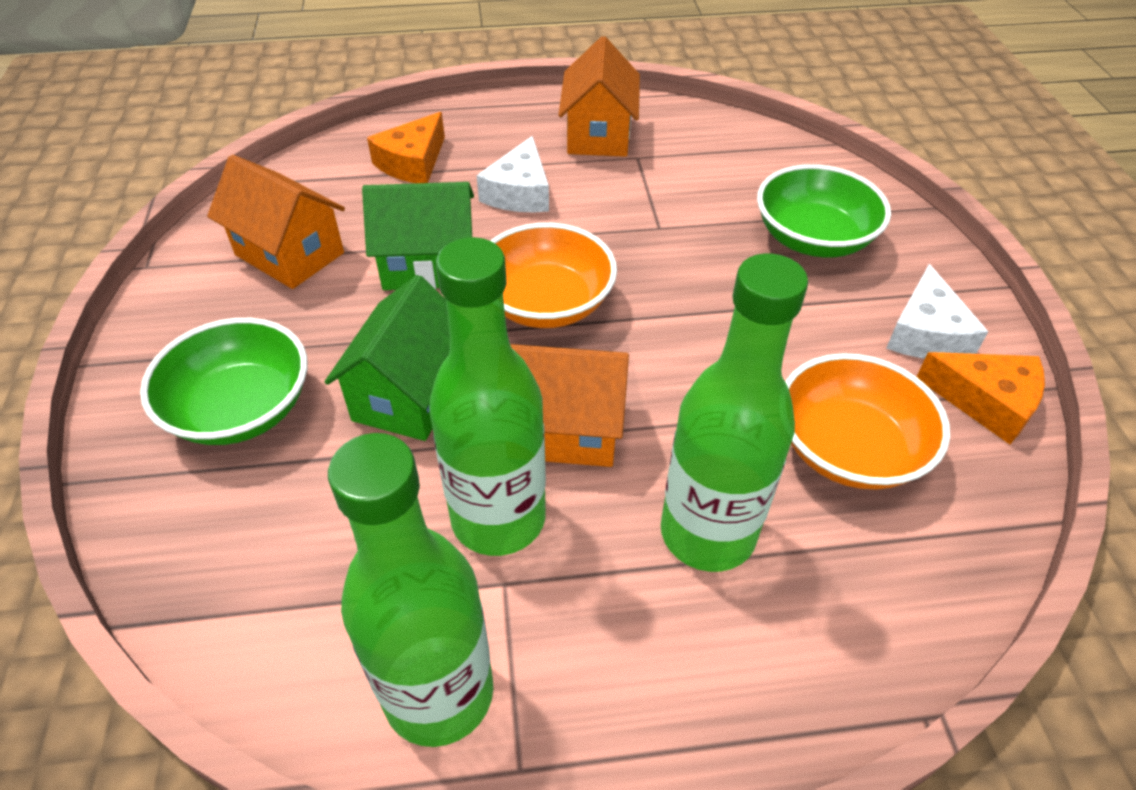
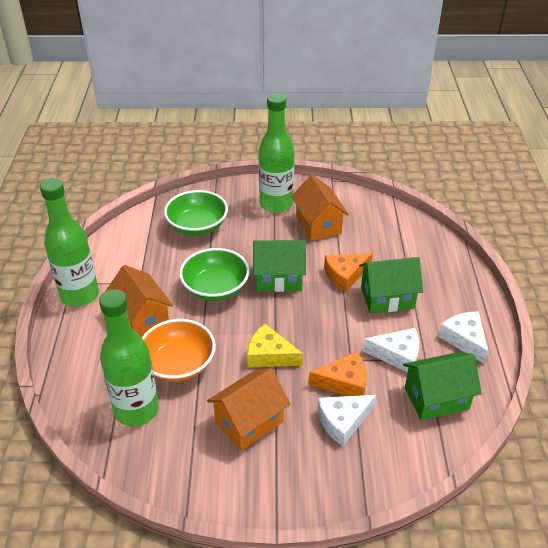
green house: 2 -> 3
orange bowl: 2 -> 1
white cheese: 2 -> 3
yellow cheese: 0 -> 1

